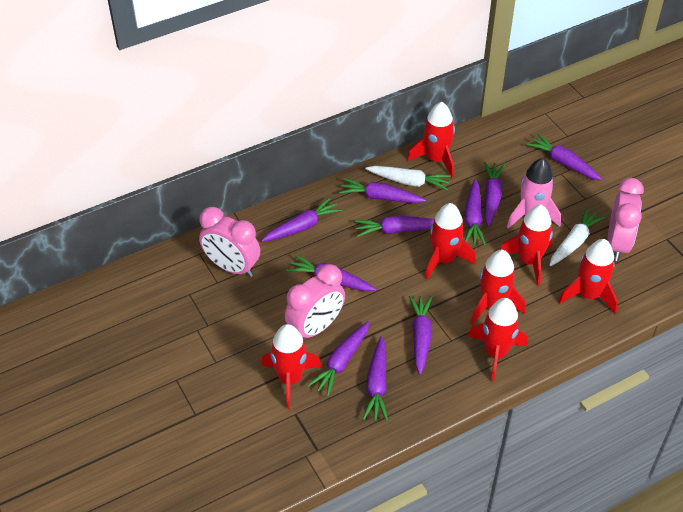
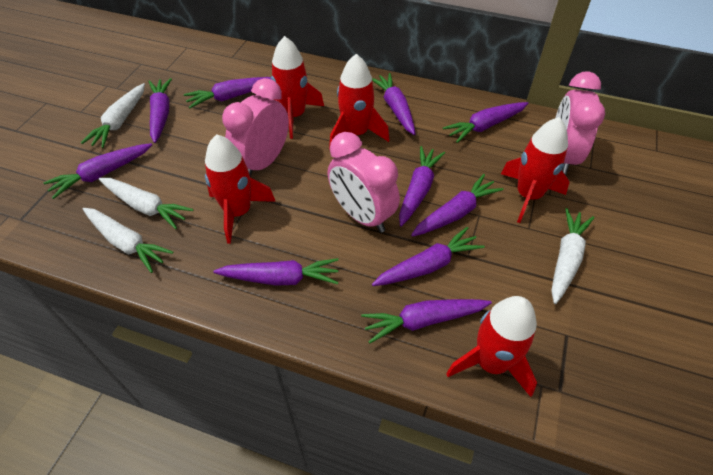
pink rocket: 1 -> 0
red rocket: 7 -> 5
white carrot: 2 -> 4

